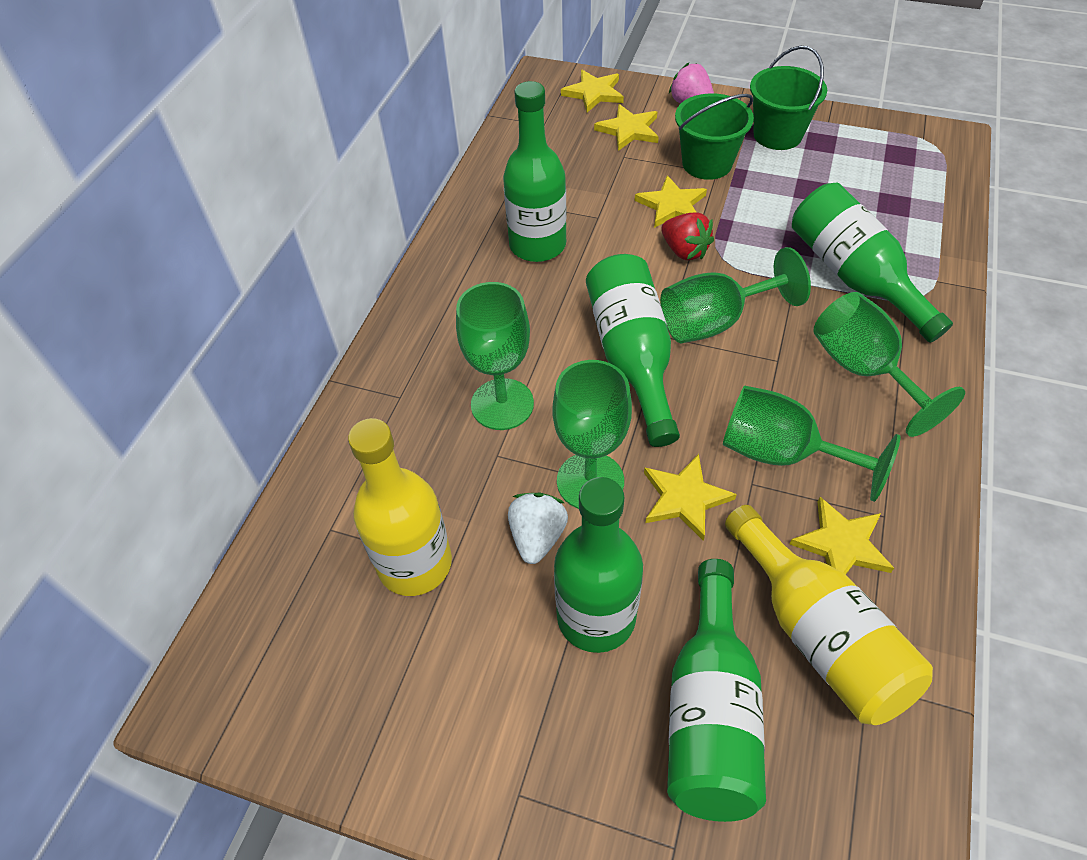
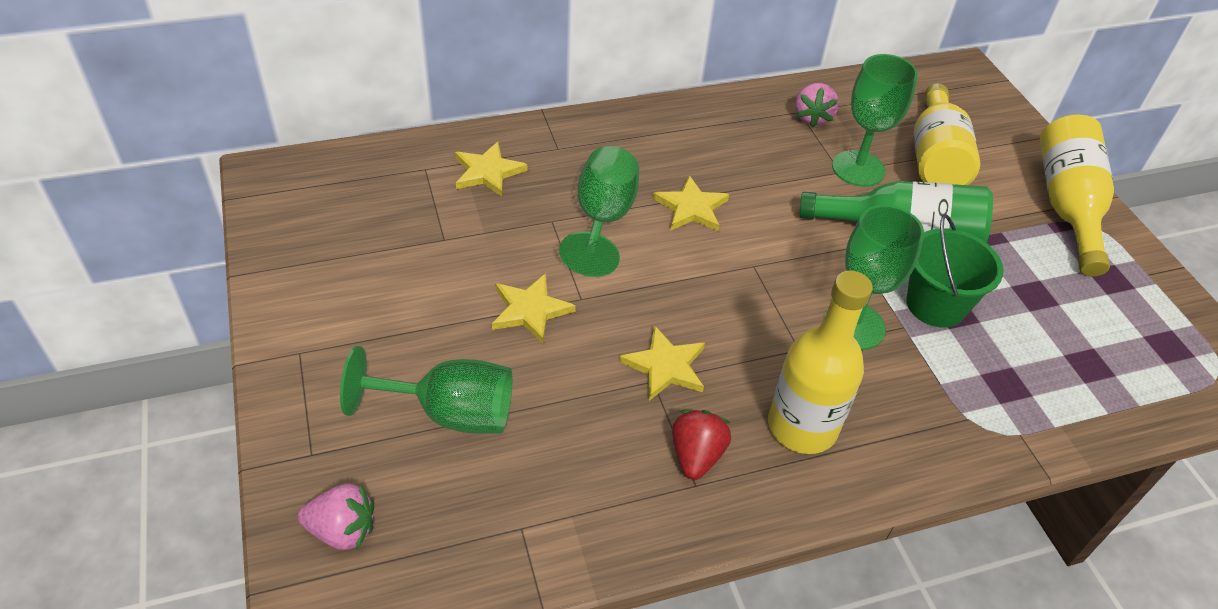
green bottle: 5 -> 1
green bucket: 2 -> 1
green goblet: 5 -> 4
pink strawberry: 1 -> 2
white strawberry: 1 -> 0
yellow bottle: 2 -> 3
yellow star: 5 -> 4

